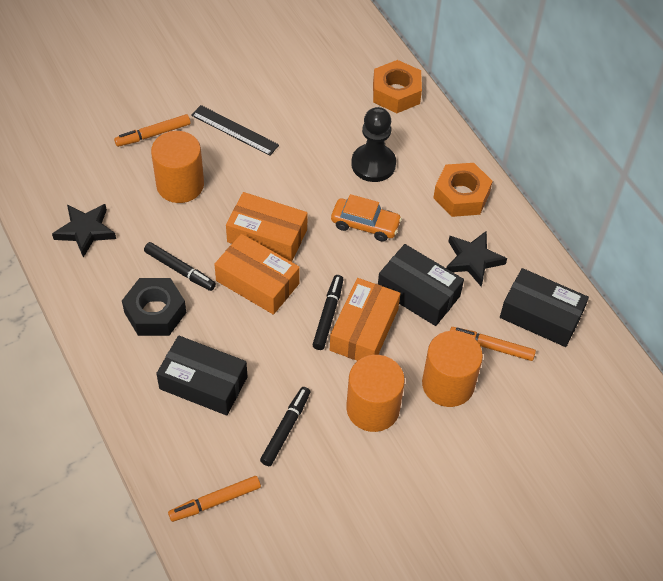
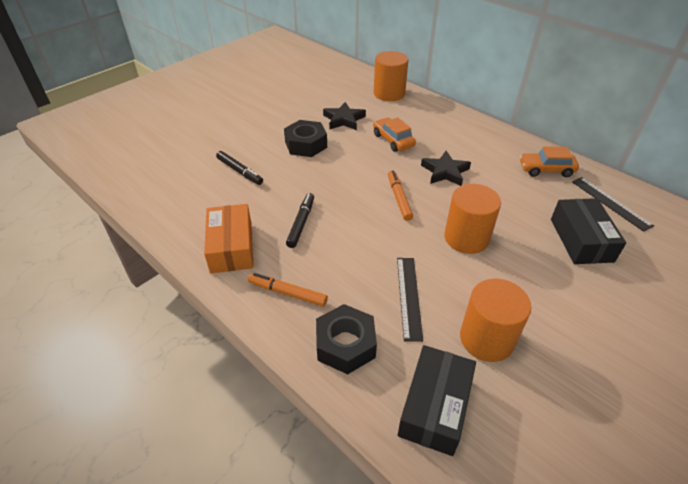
black box: 3 -> 2
black marker: 3 -> 2
black nut: 1 -> 2
black pawn: 1 -> 0
black ruler: 1 -> 2
orange box: 3 -> 1
orange car: 1 -> 2
orange marker: 3 -> 2
orange nut: 2 -> 0

